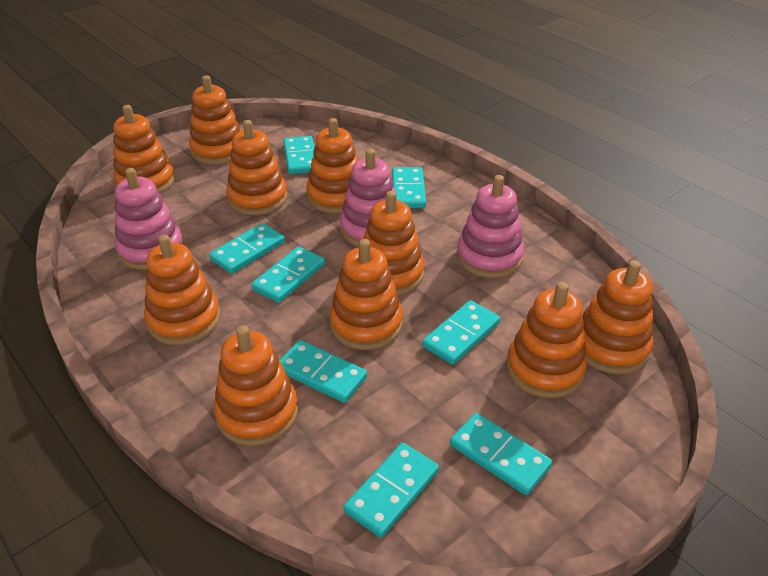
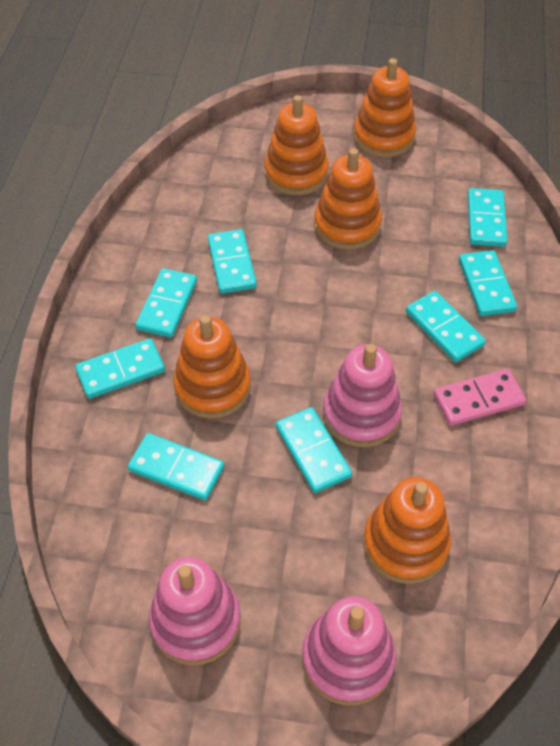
orange stacking toy: 10 -> 5
pink domino: 0 -> 1

